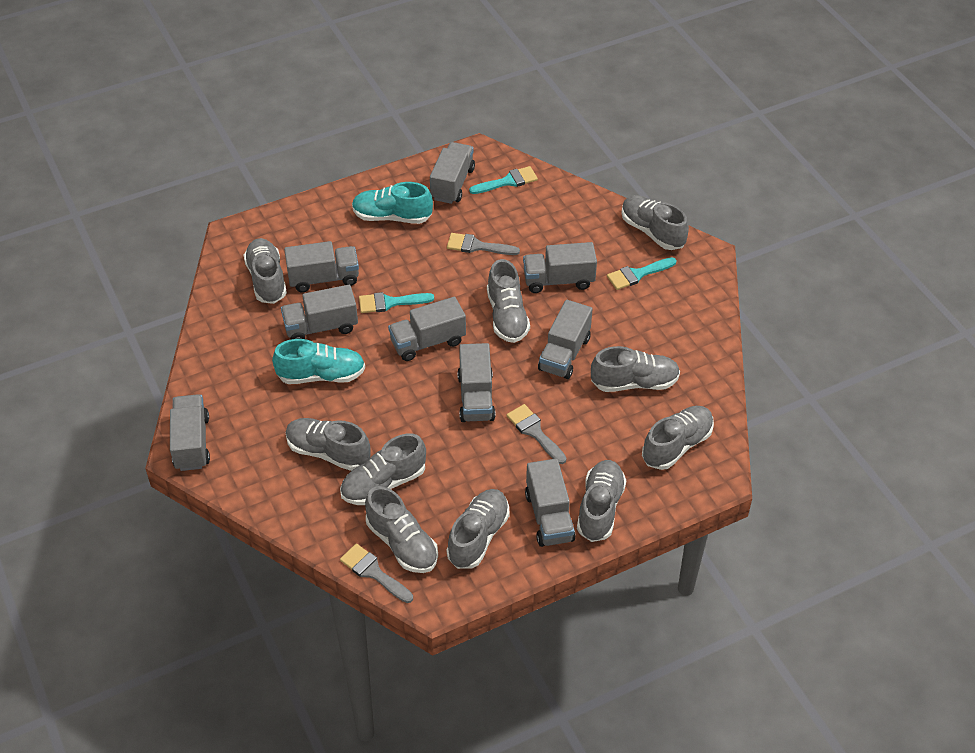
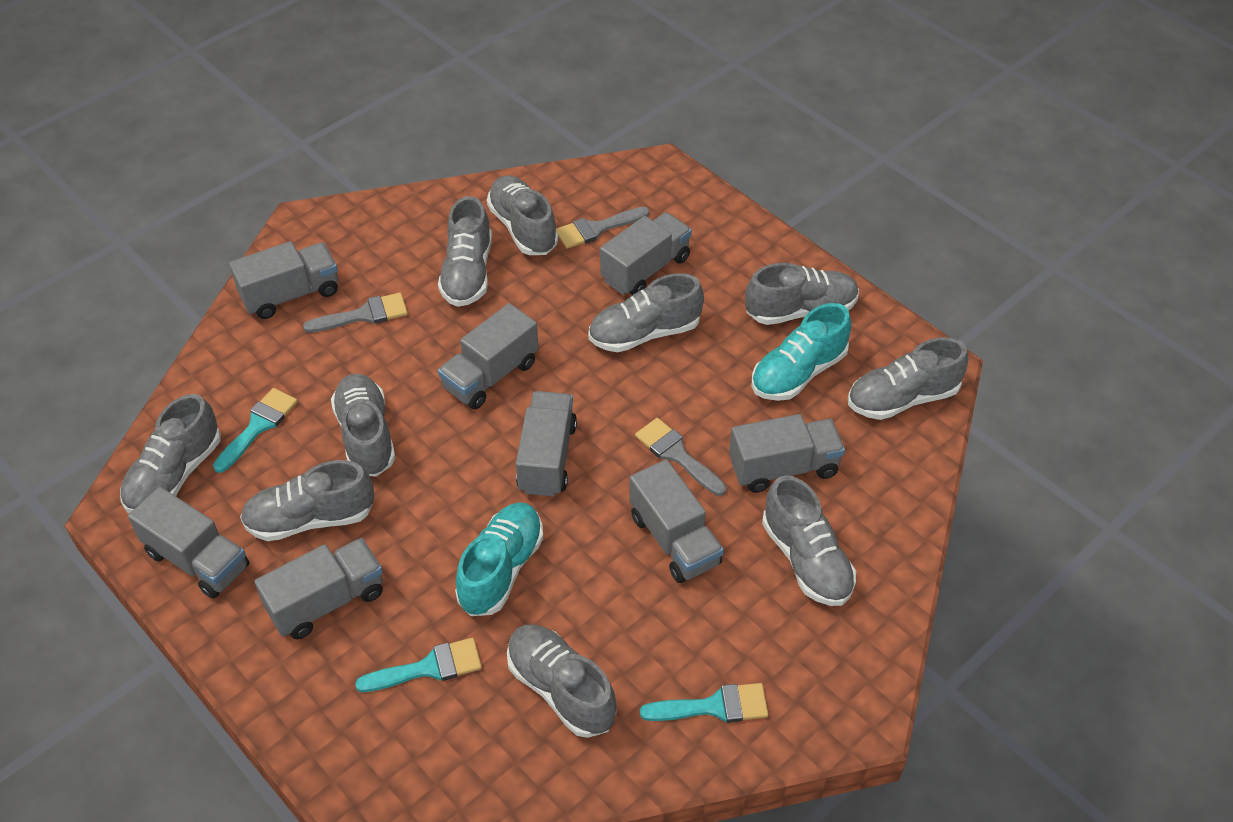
grey truck: 9 -> 8

